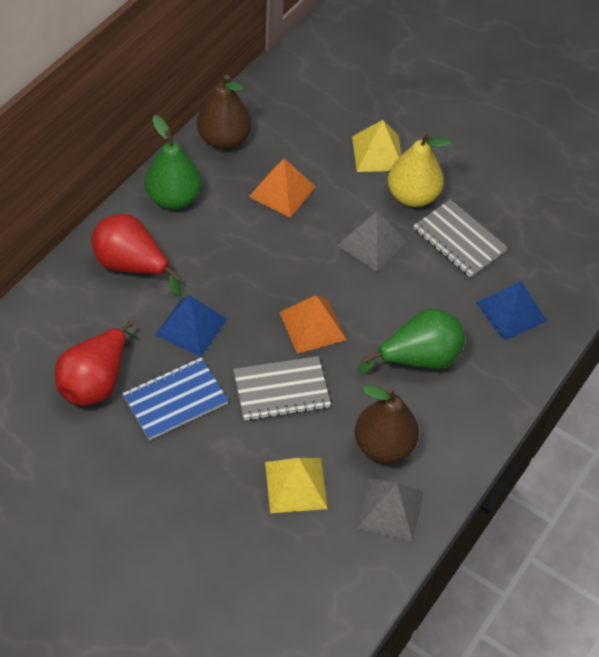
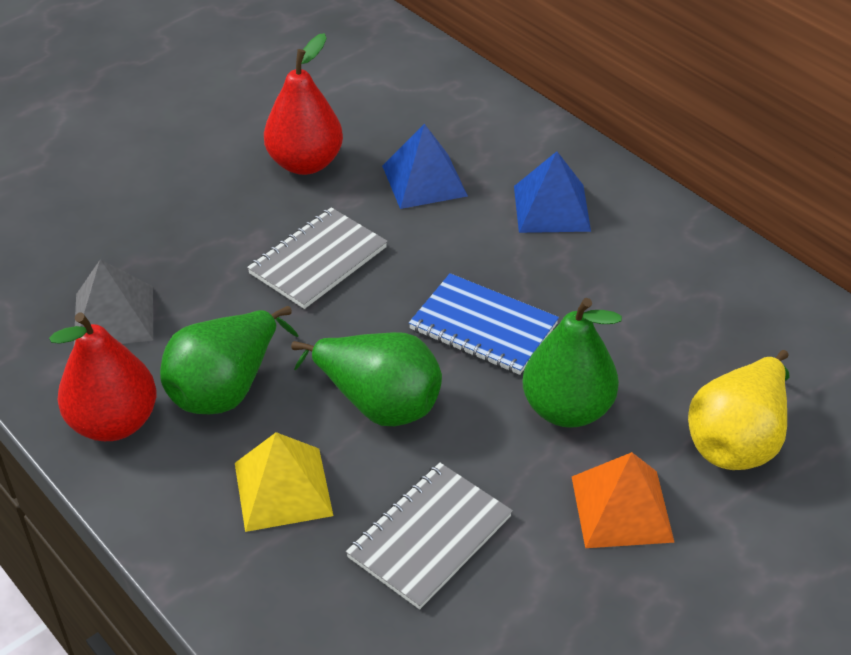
brown pear: 2 -> 0
green pear: 2 -> 3
grey pyramid: 2 -> 1
orange pyramid: 2 -> 1
yellow pyramid: 2 -> 1

